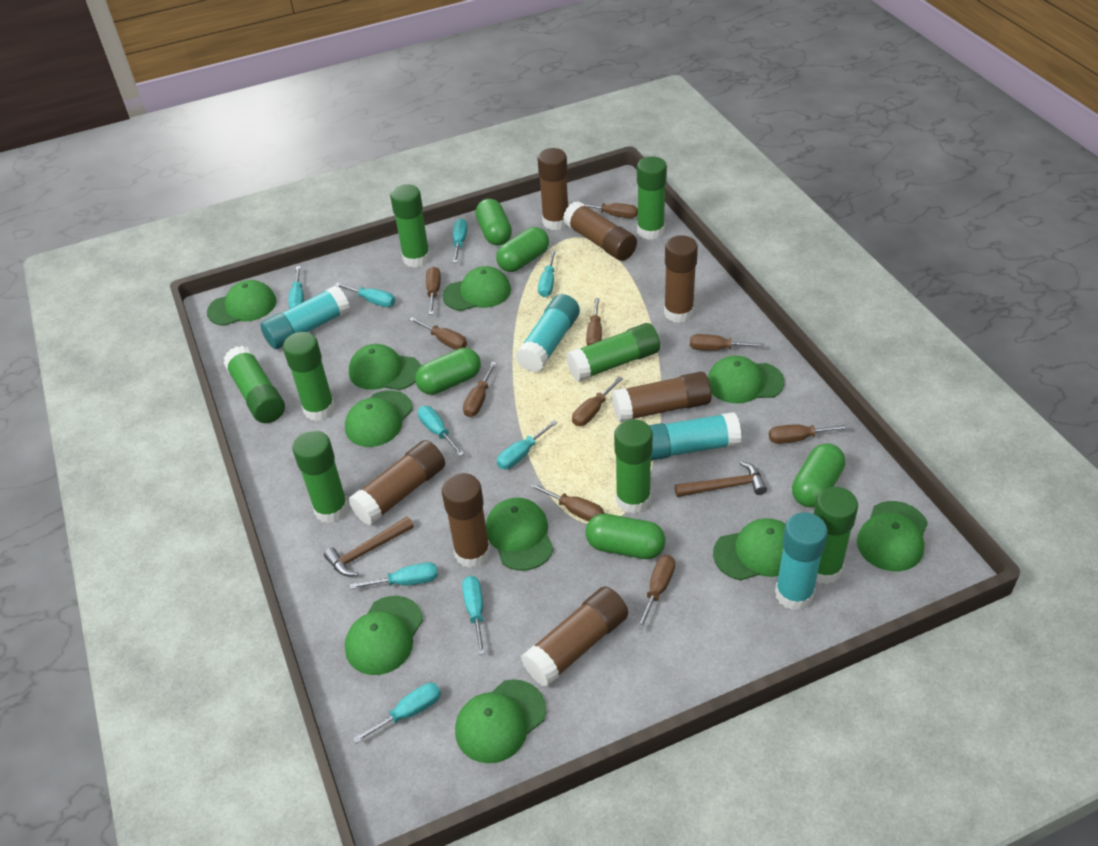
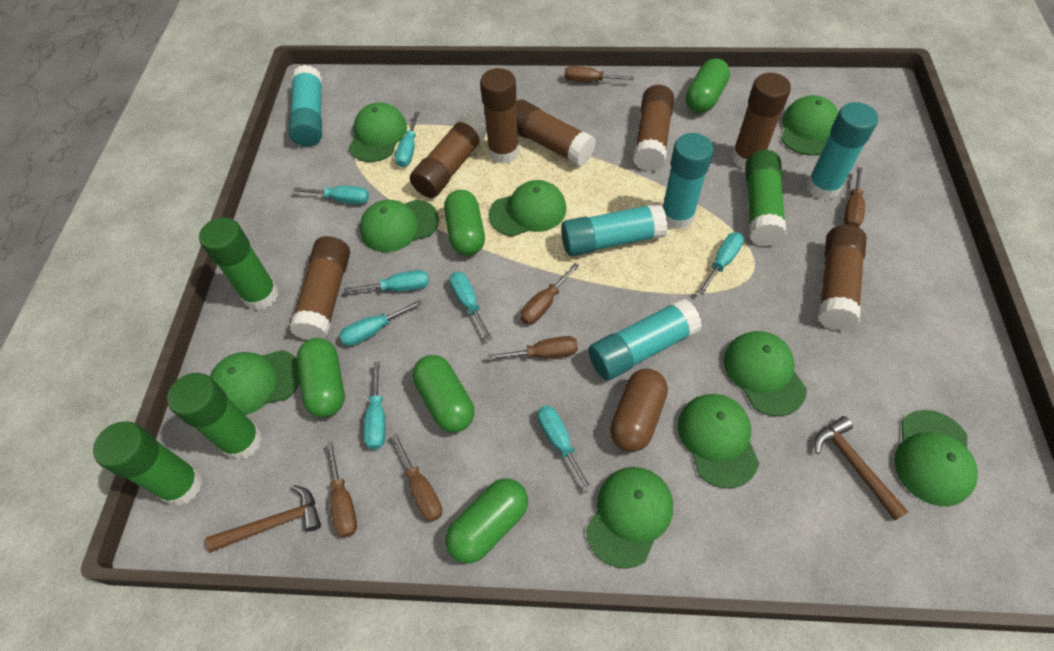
brown capsule: 0 -> 1
brown screwdriver: 10 -> 6
green cap: 10 -> 9
green glue stick: 8 -> 4
turquoise glue stick: 4 -> 5
turquoise screwdriver: 9 -> 8

